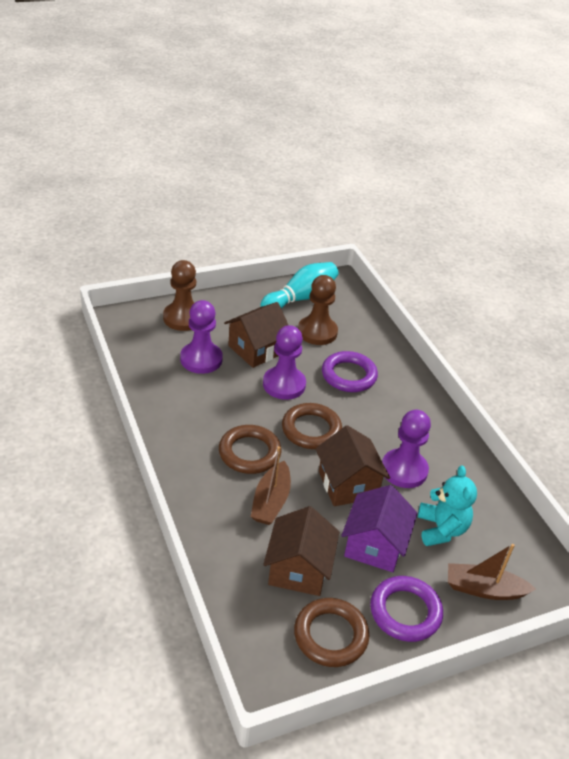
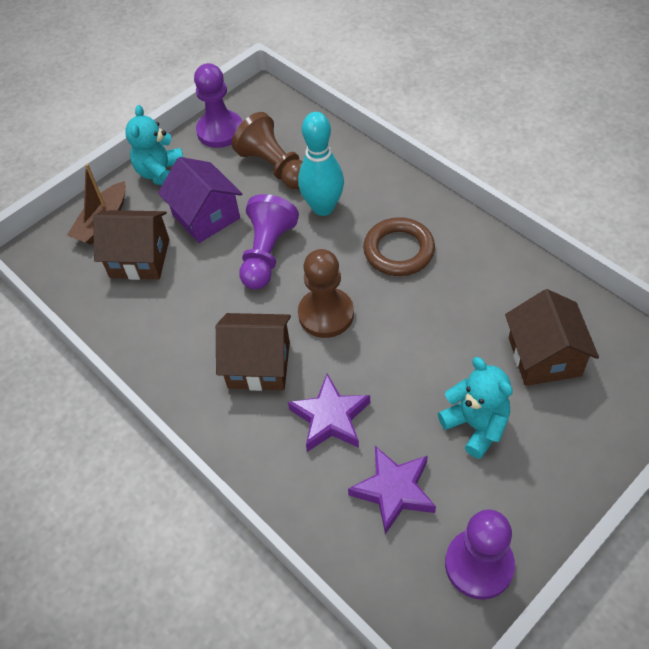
brown boat: 2 -> 1
brown ring: 3 -> 1
purple ring: 2 -> 0
purple star: 0 -> 2
turquoise teddy bear: 1 -> 2

